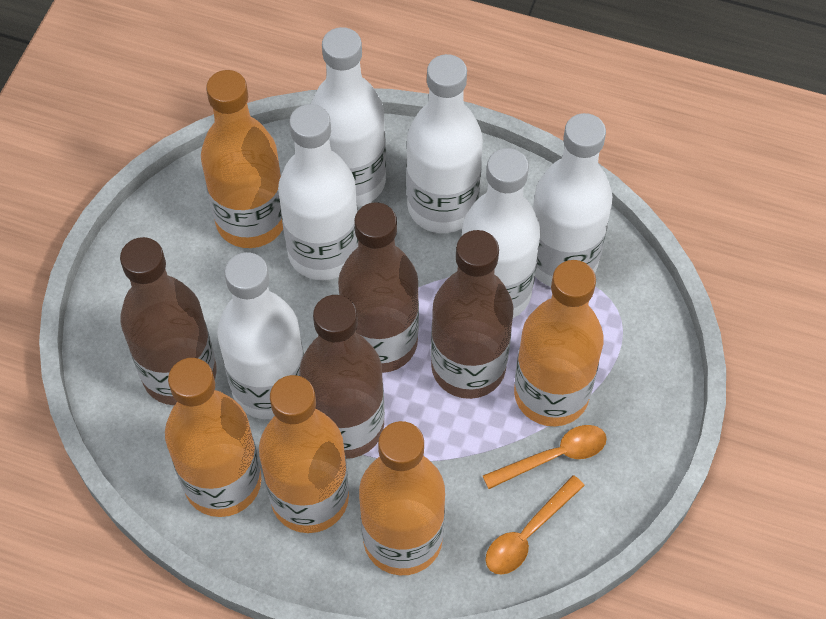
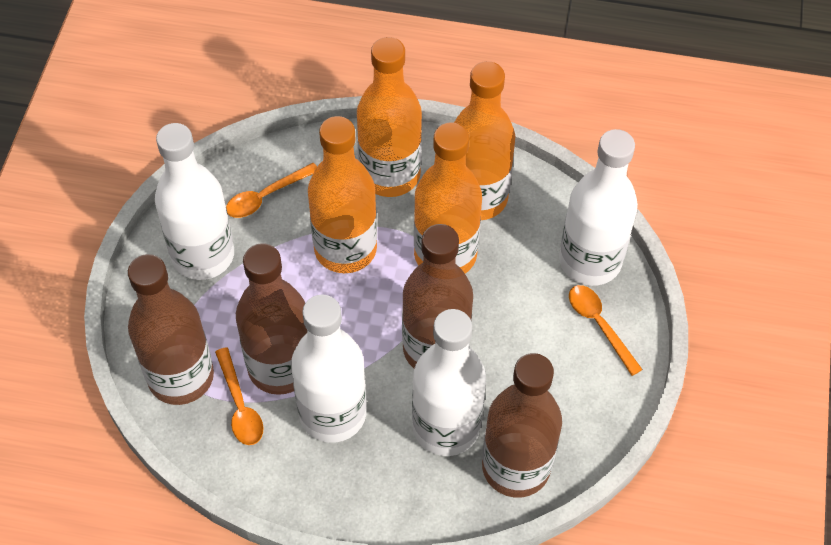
orange bottle: 5 -> 4
orange spoon: 2 -> 3
white bottle: 6 -> 4

